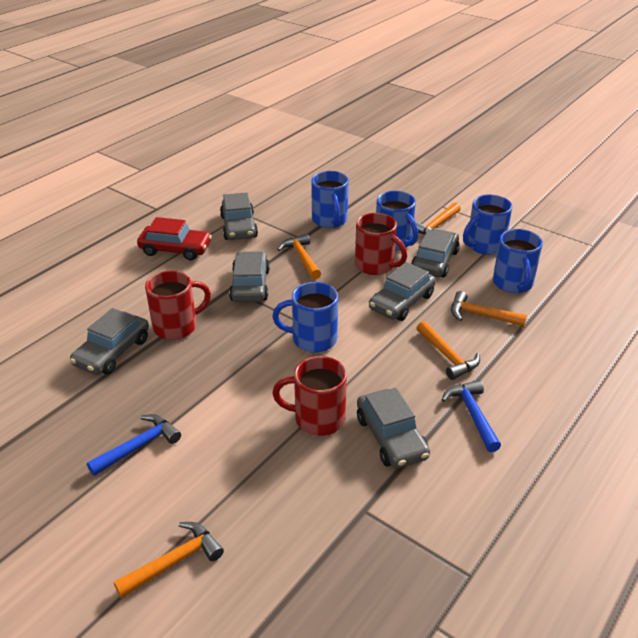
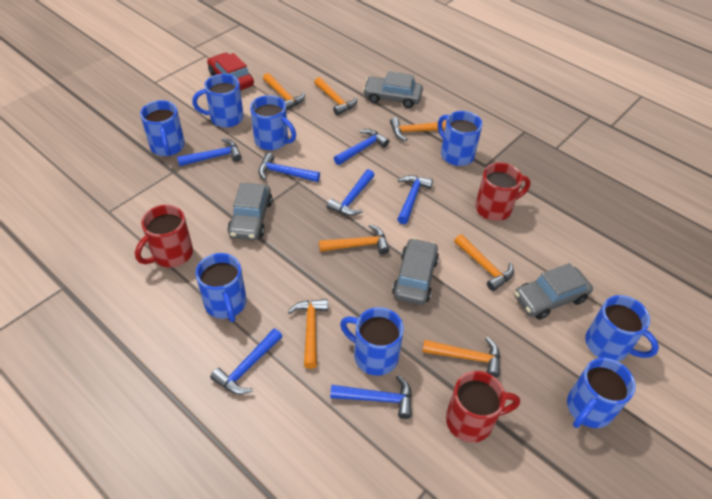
blue hammer: 2 -> 7
blue mug: 5 -> 8
grey car: 6 -> 4
orange hammer: 5 -> 7

